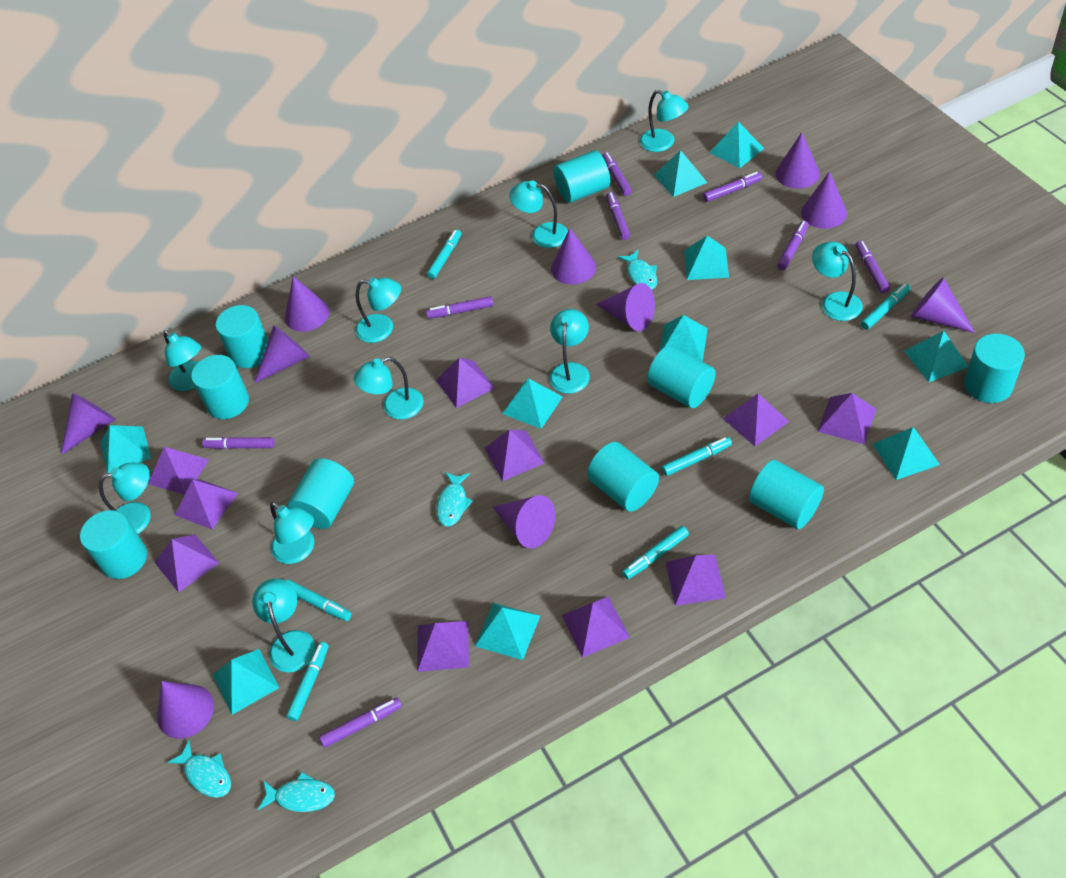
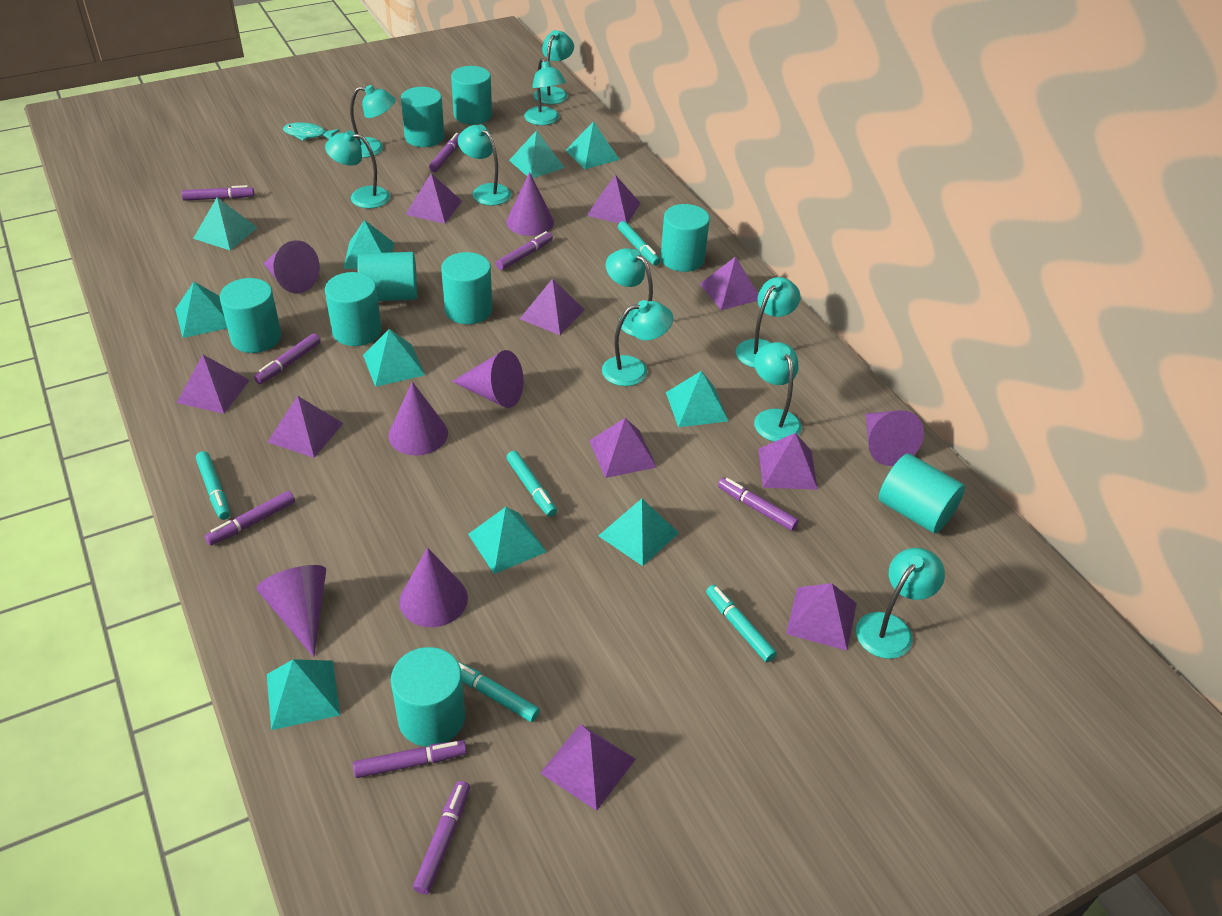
purple cone: 10 -> 7
turquoise fish: 4 -> 1
turquoise marker: 6 -> 5

